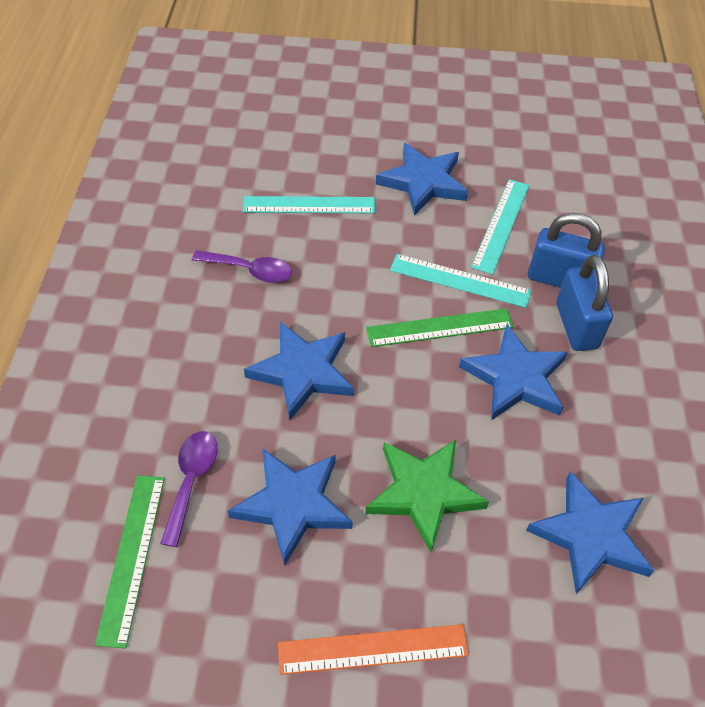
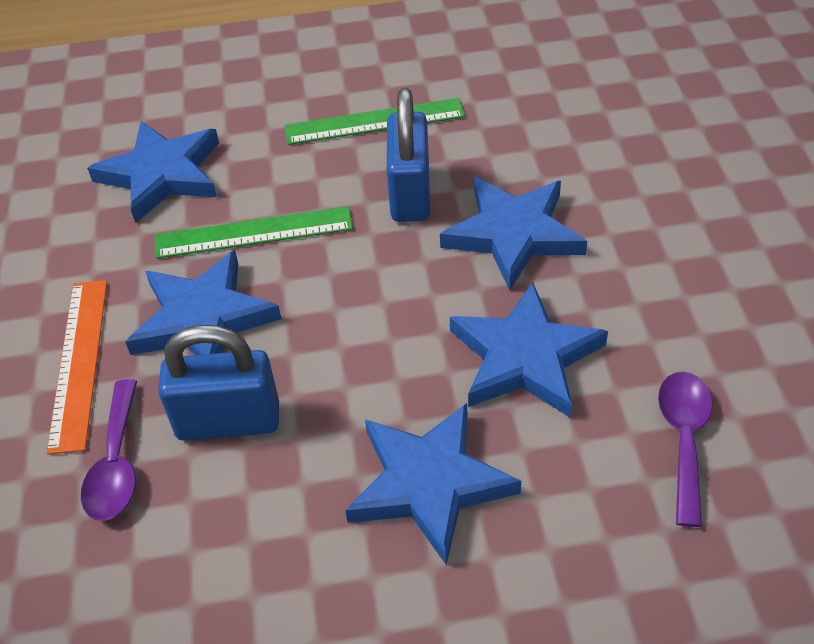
green star: 1 -> 0
turquoise ruler: 3 -> 0

